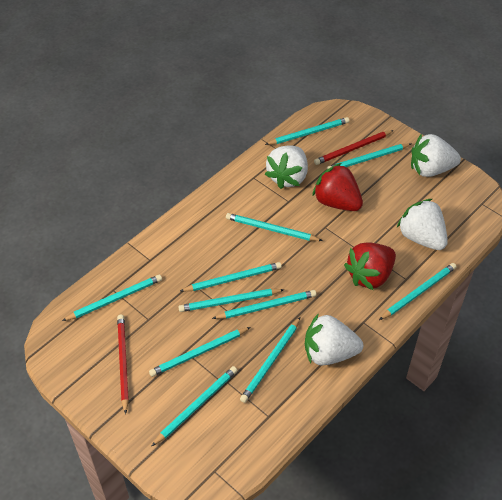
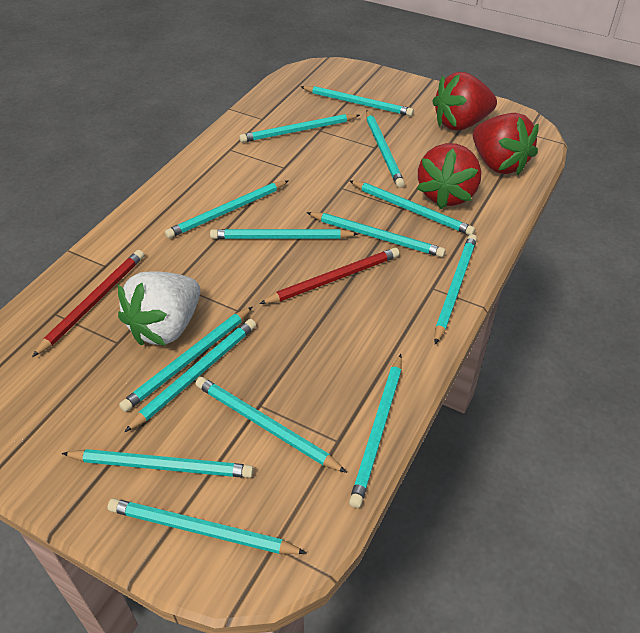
red strawberry: 2 -> 3
turquoise pencil: 11 -> 14
white strawberry: 4 -> 1

